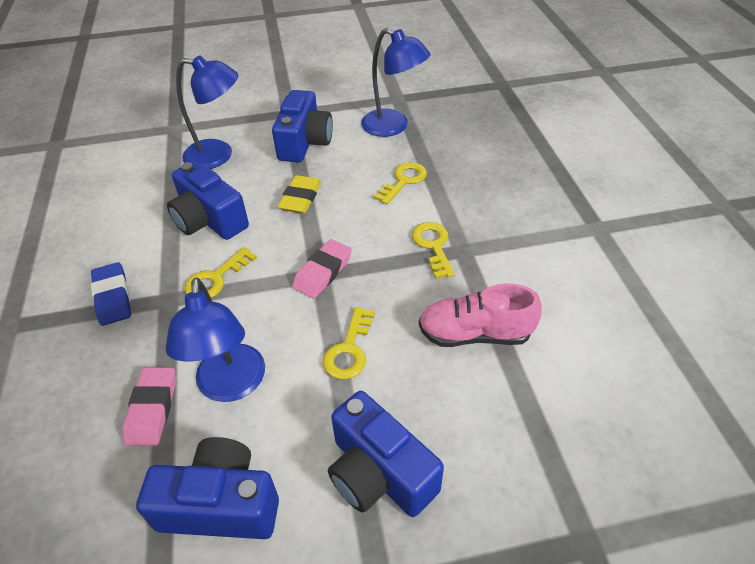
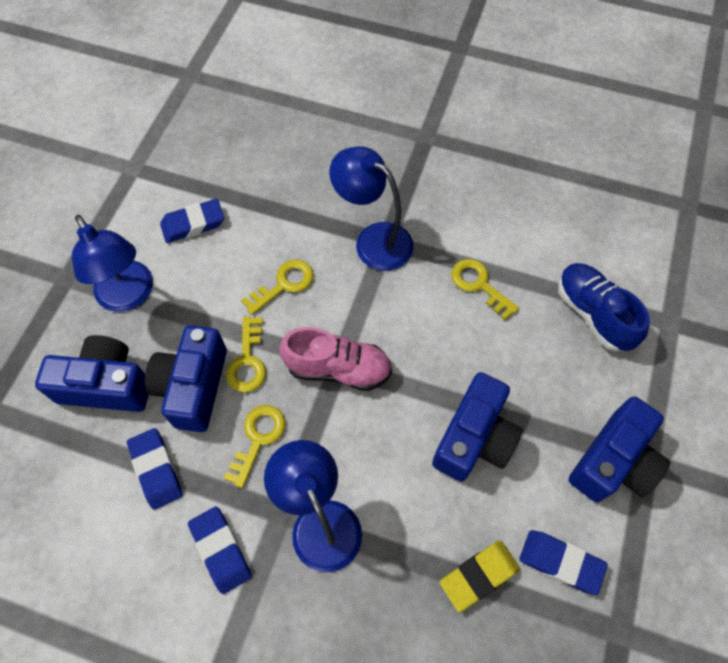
blue eraser: 1 -> 4
blue shoe: 0 -> 1
pink eraser: 2 -> 0

